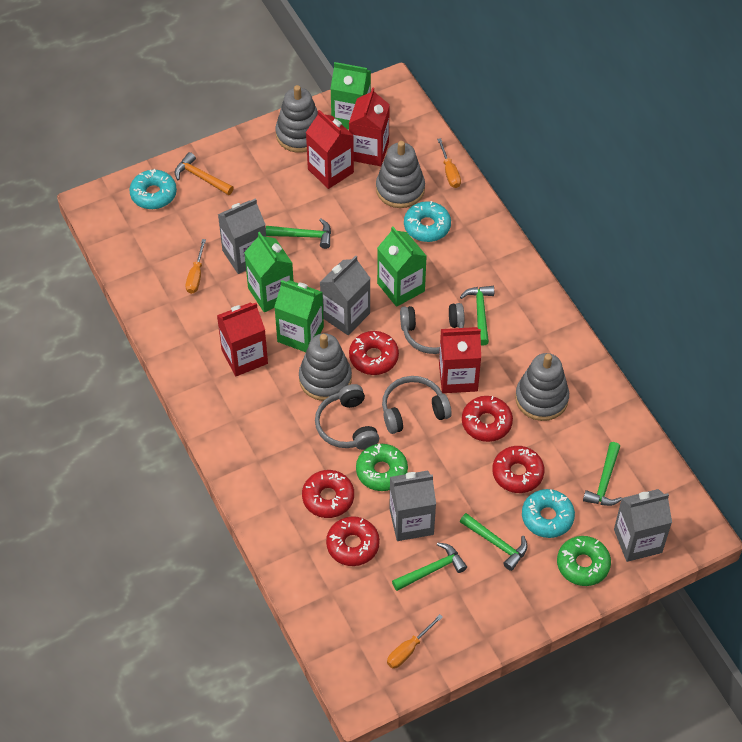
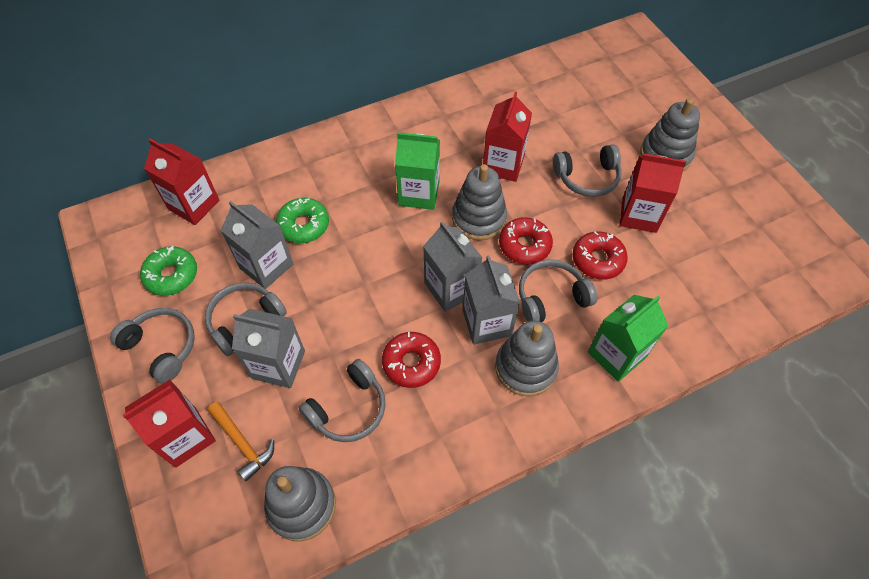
green carton: 4 -> 2
green hammer: 5 -> 0
grey headphones: 3 -> 5
orange screwdriver: 3 -> 0
red donut: 5 -> 3
turquoise donut: 3 -> 0

